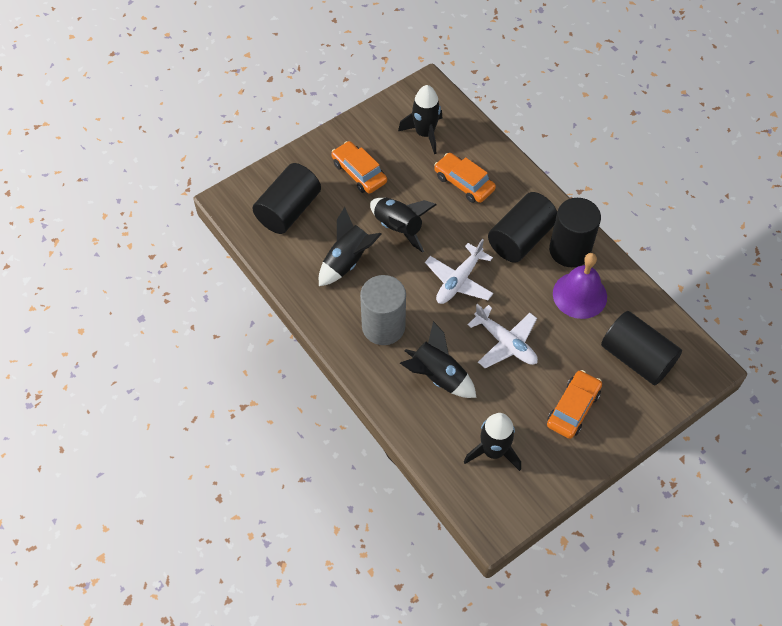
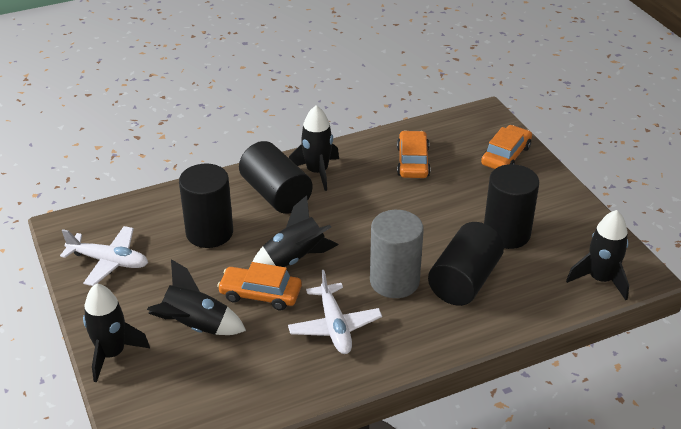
purple bell: 1 -> 0

